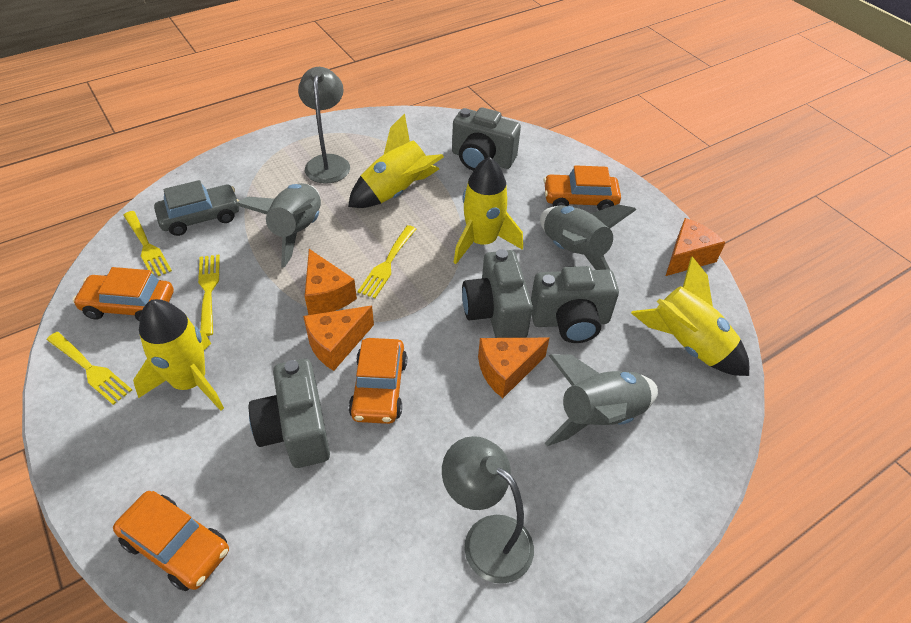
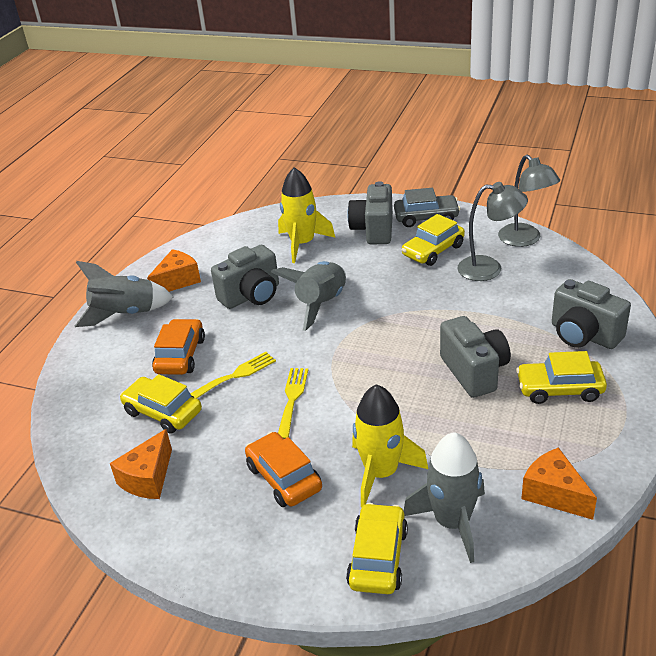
orange car: 4 -> 2
orange cheese: 4 -> 3
yellow car: 0 -> 4
yellow fork: 4 -> 2
yellow rocket: 4 -> 2

